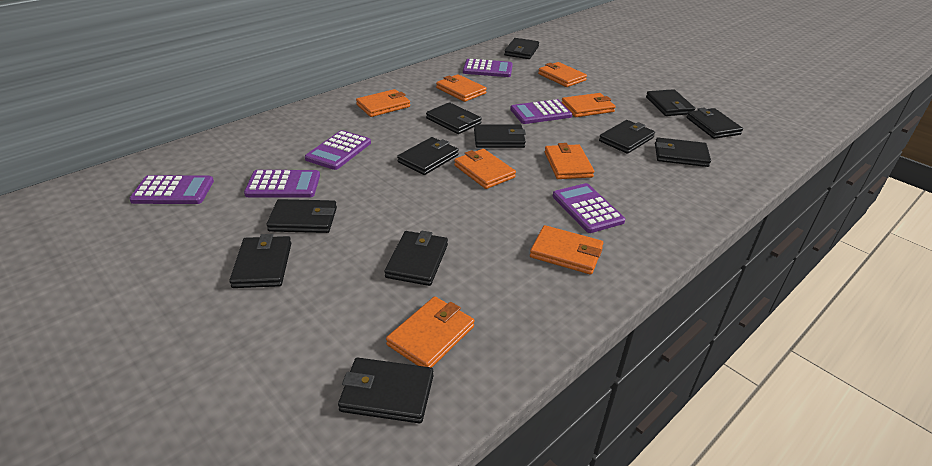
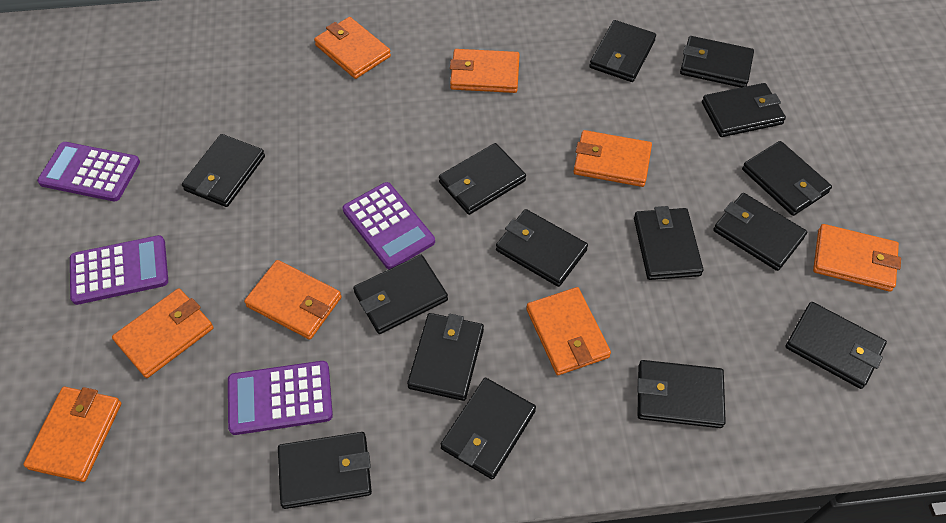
black wallet: 12 -> 15
purple calculator: 6 -> 4

